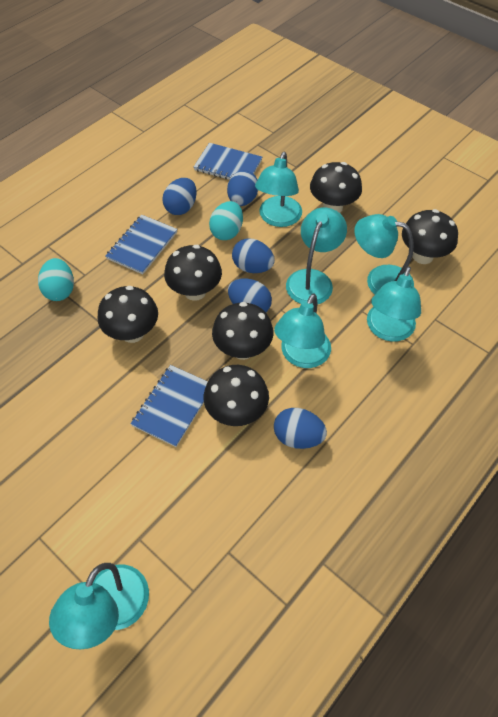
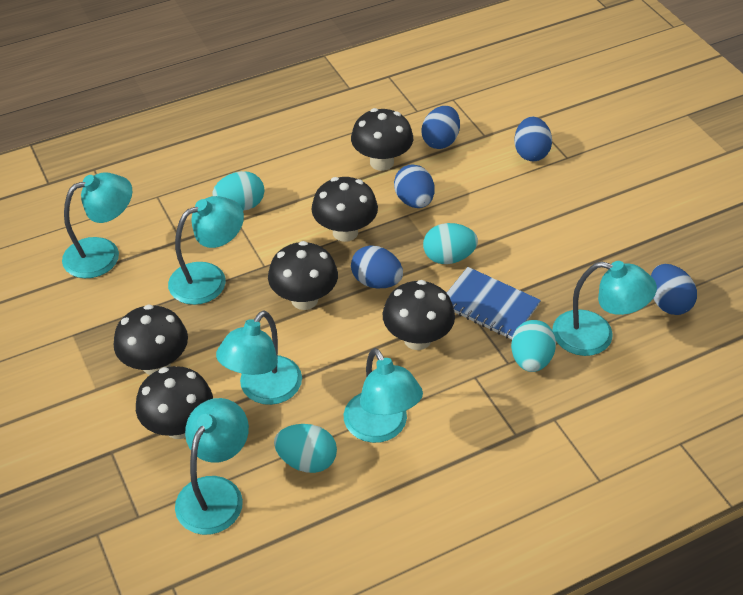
blue notebook: 3 -> 1
turquoise egg: 2 -> 4

